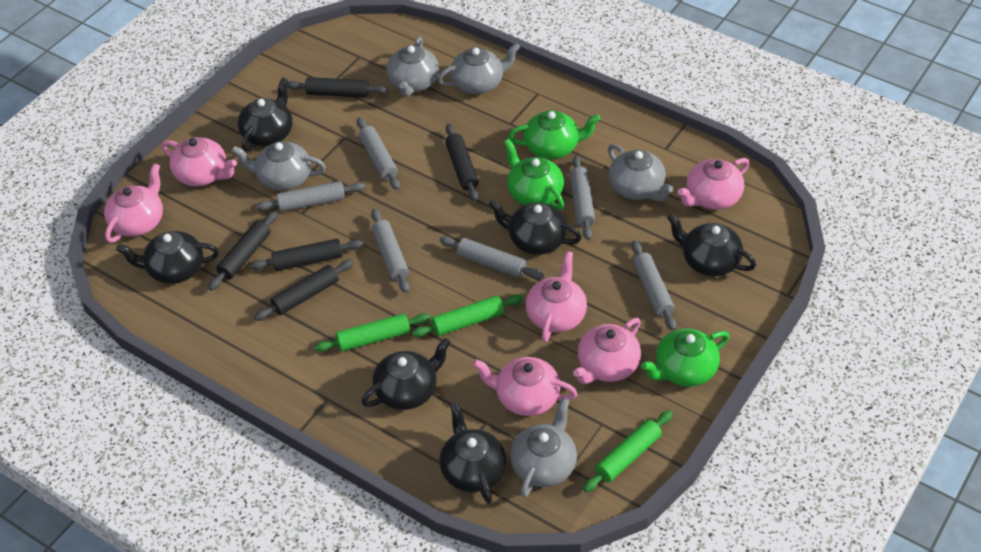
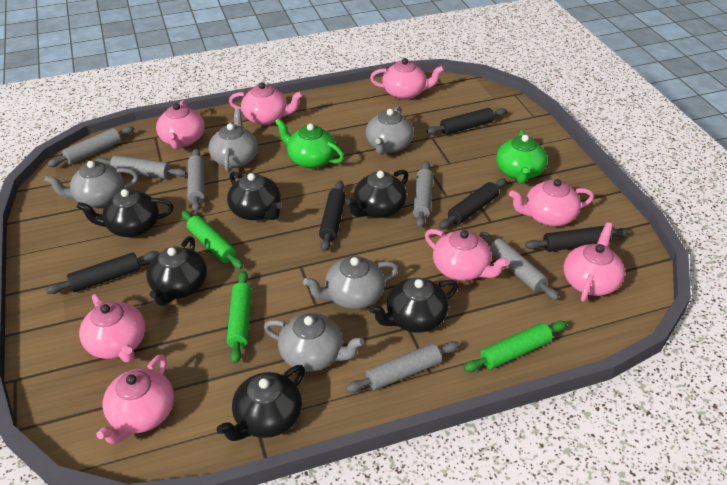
green teapot: 3 -> 2
pink teapot: 6 -> 8

